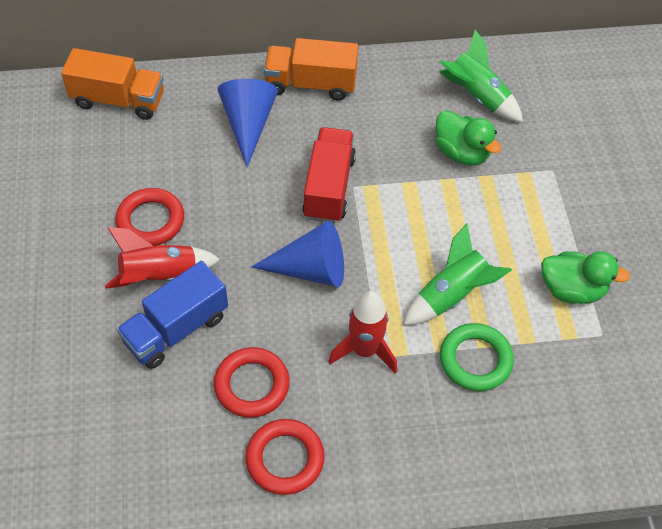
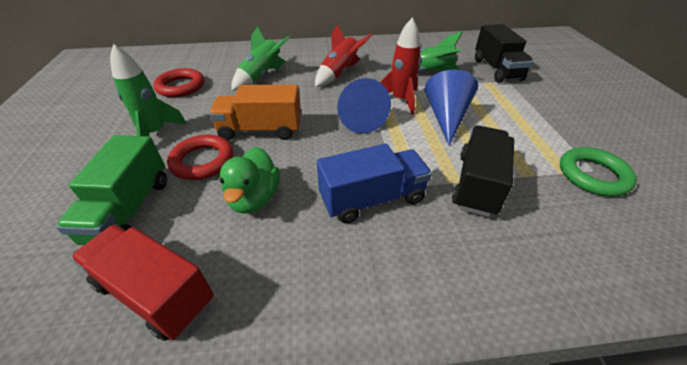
black truck: 0 -> 2
green duck: 2 -> 1
green rocket: 2 -> 3
green truck: 0 -> 1
orange truck: 2 -> 1
red ring: 3 -> 2

